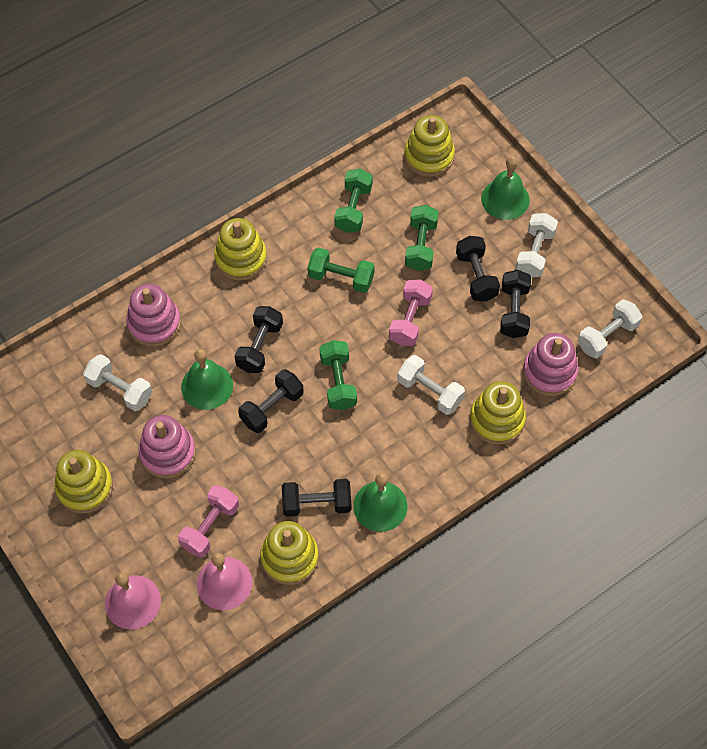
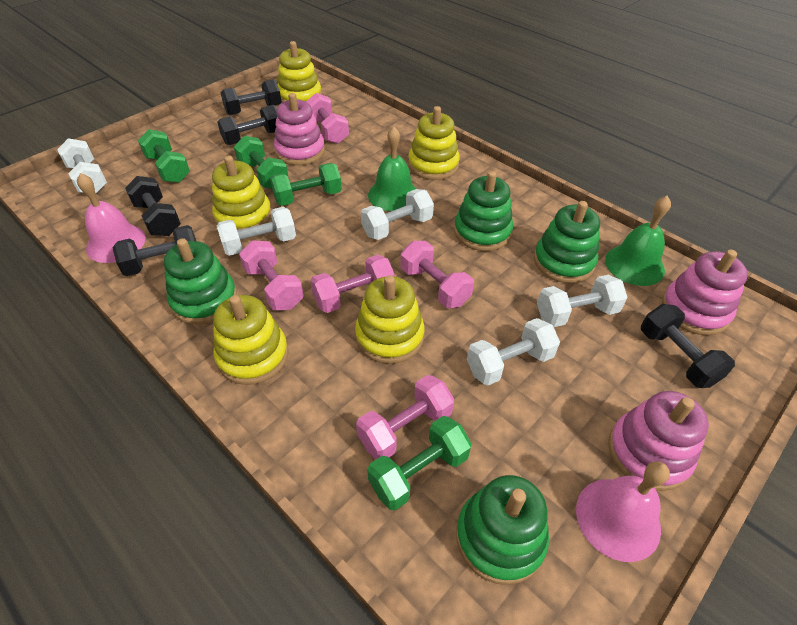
green bell: 3 -> 2
green stacking toy: 0 -> 4
pink dumbbell: 2 -> 5
white dumbbell: 4 -> 5

